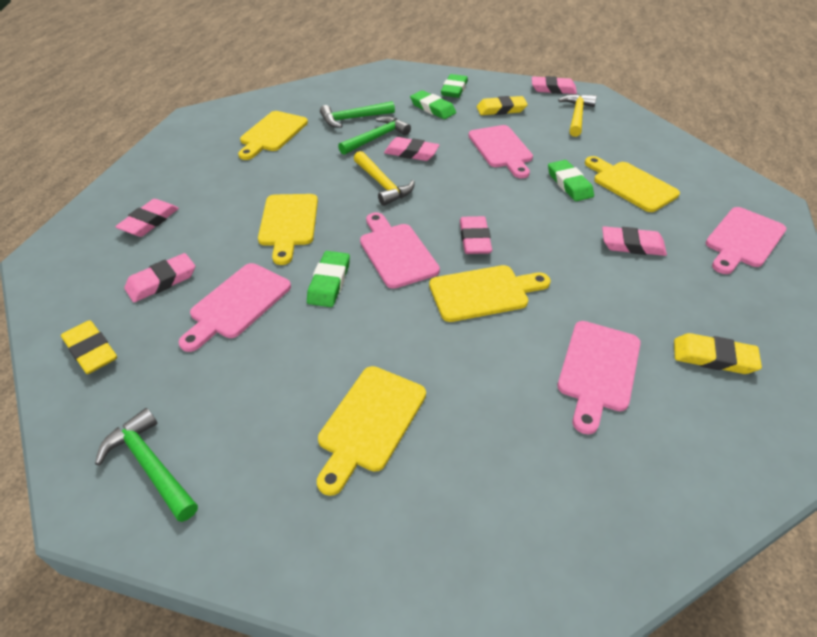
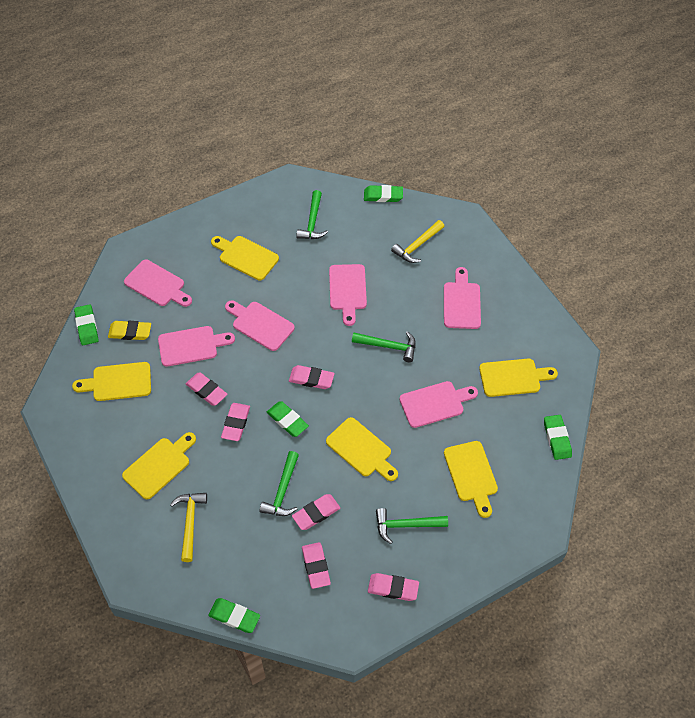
green eraser: 4 -> 5
green hammer: 3 -> 4
pink cutting board: 5 -> 6
yellow cutting board: 5 -> 6
yellow eraser: 3 -> 1

